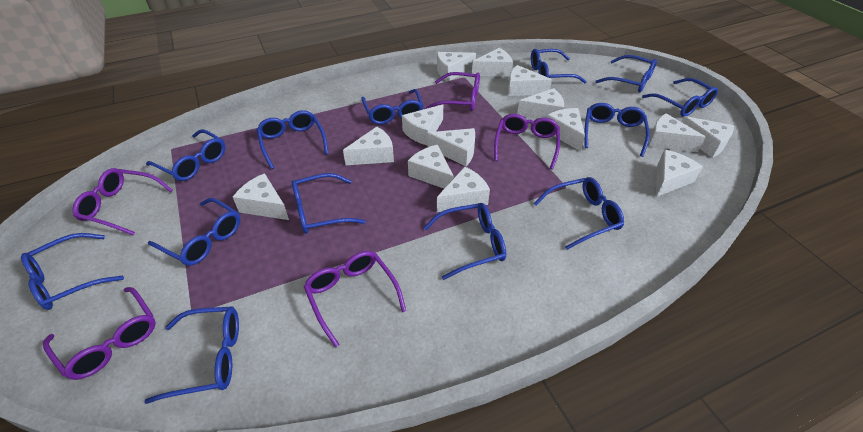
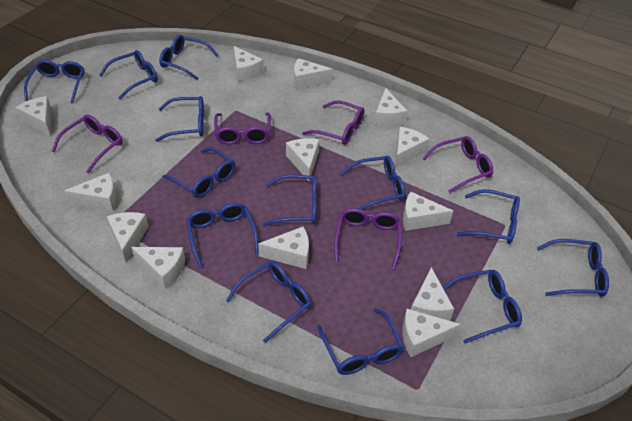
white cheese: 14 -> 13

